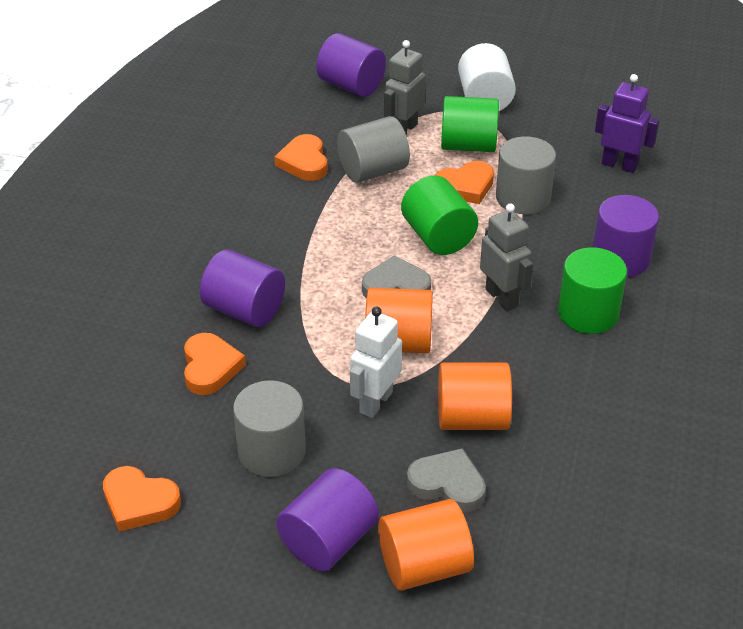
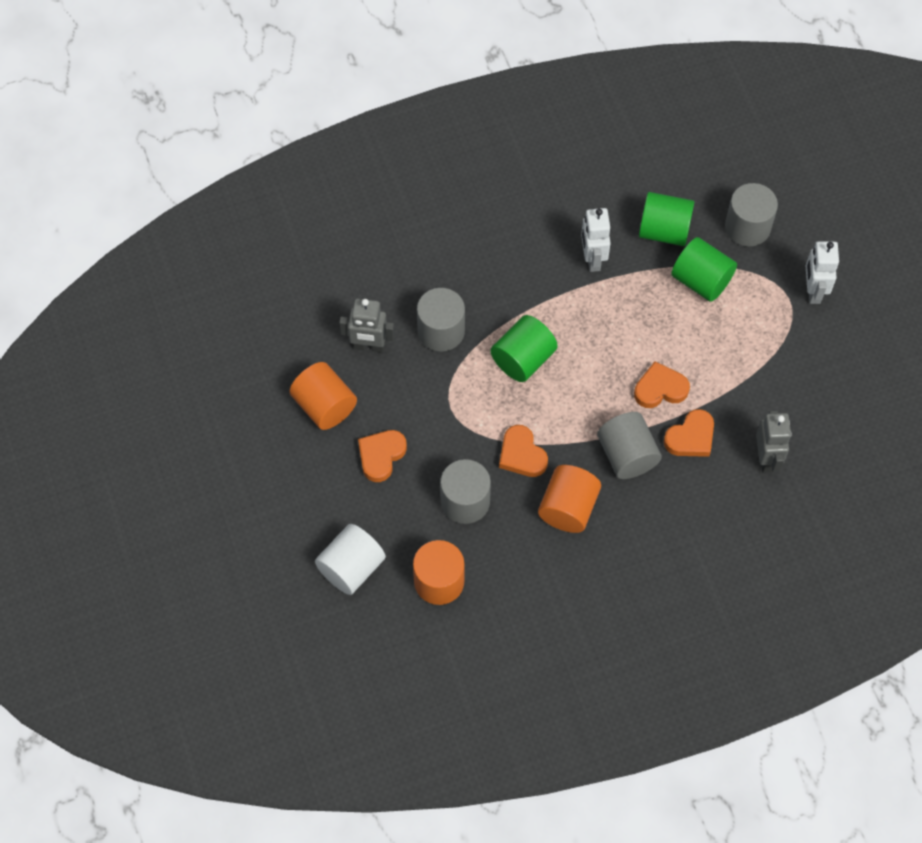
grey cylinder: 3 -> 4
grey heart: 2 -> 0
purple cylinder: 4 -> 0
purple robot: 1 -> 0
white robot: 1 -> 2

